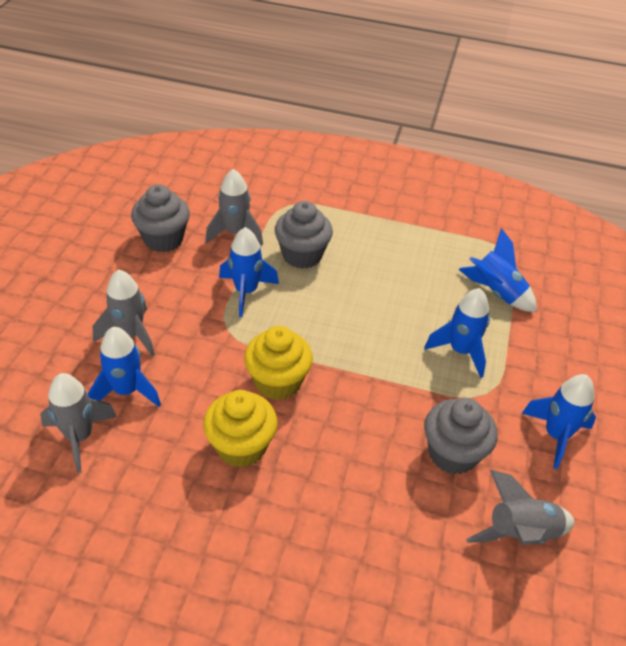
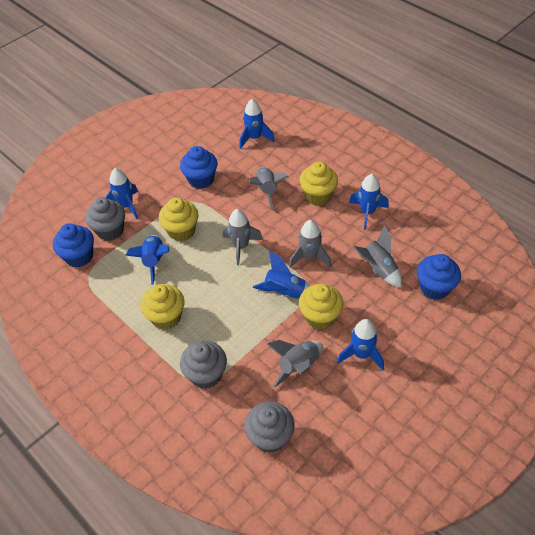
blue cupcake: 0 -> 3
blue rocket: 5 -> 6
grey rocket: 4 -> 5
yellow cupcake: 2 -> 4

